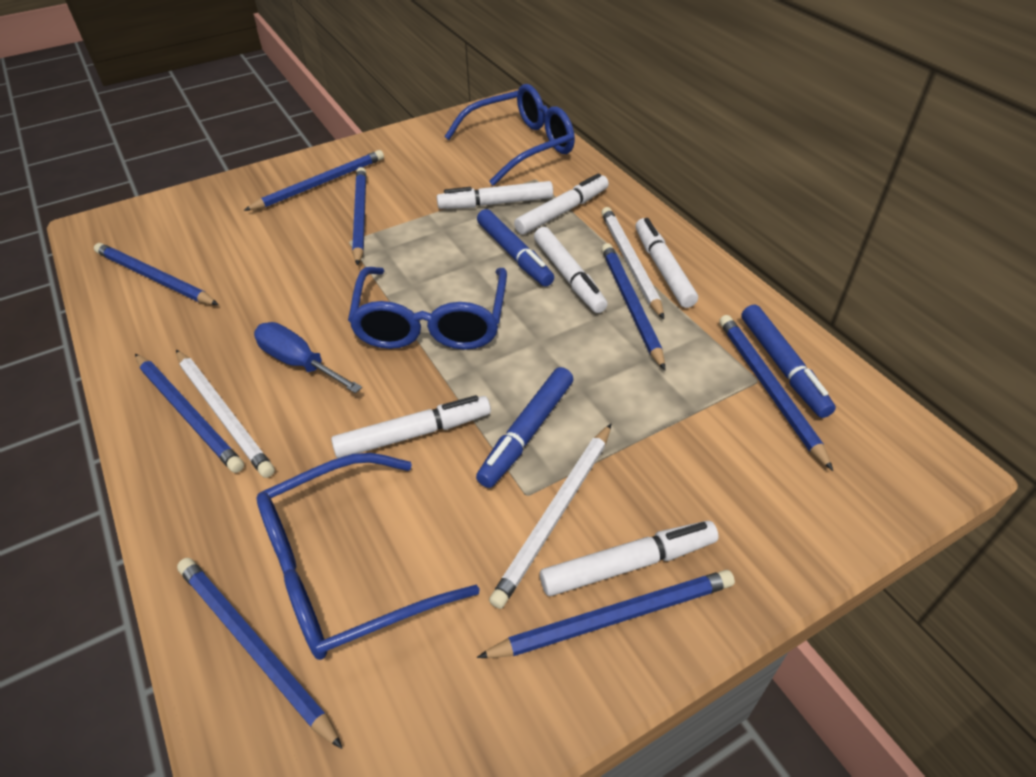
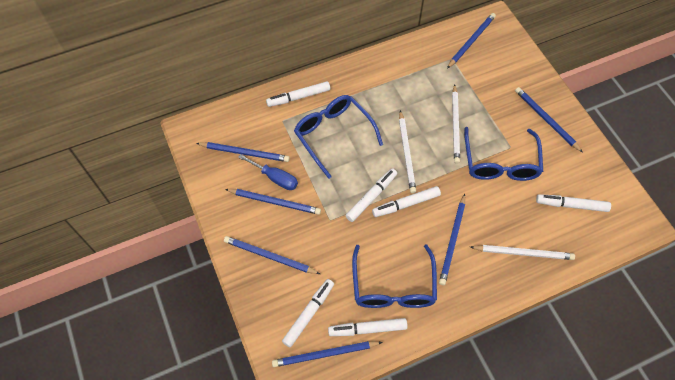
blue marker: 3 -> 0
blue pencil: 8 -> 7

